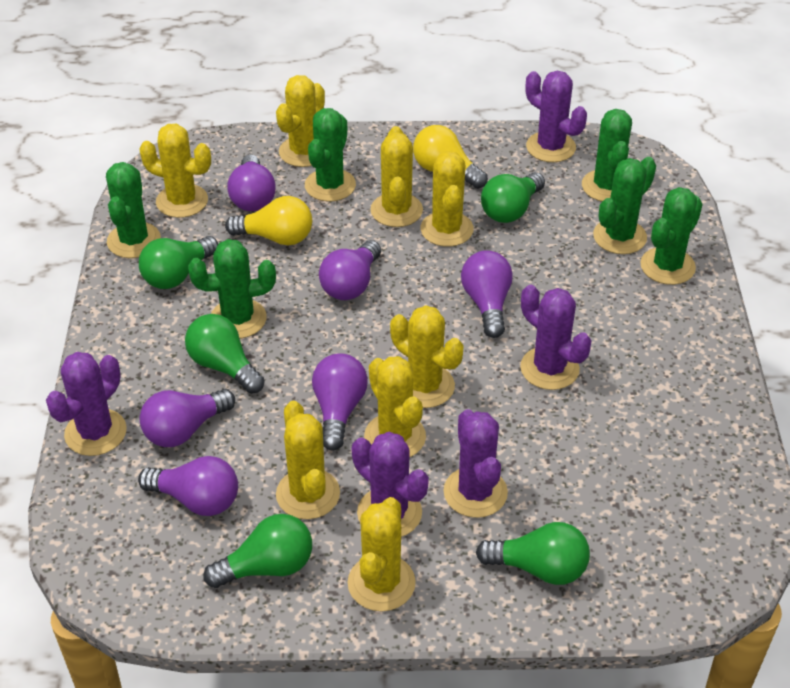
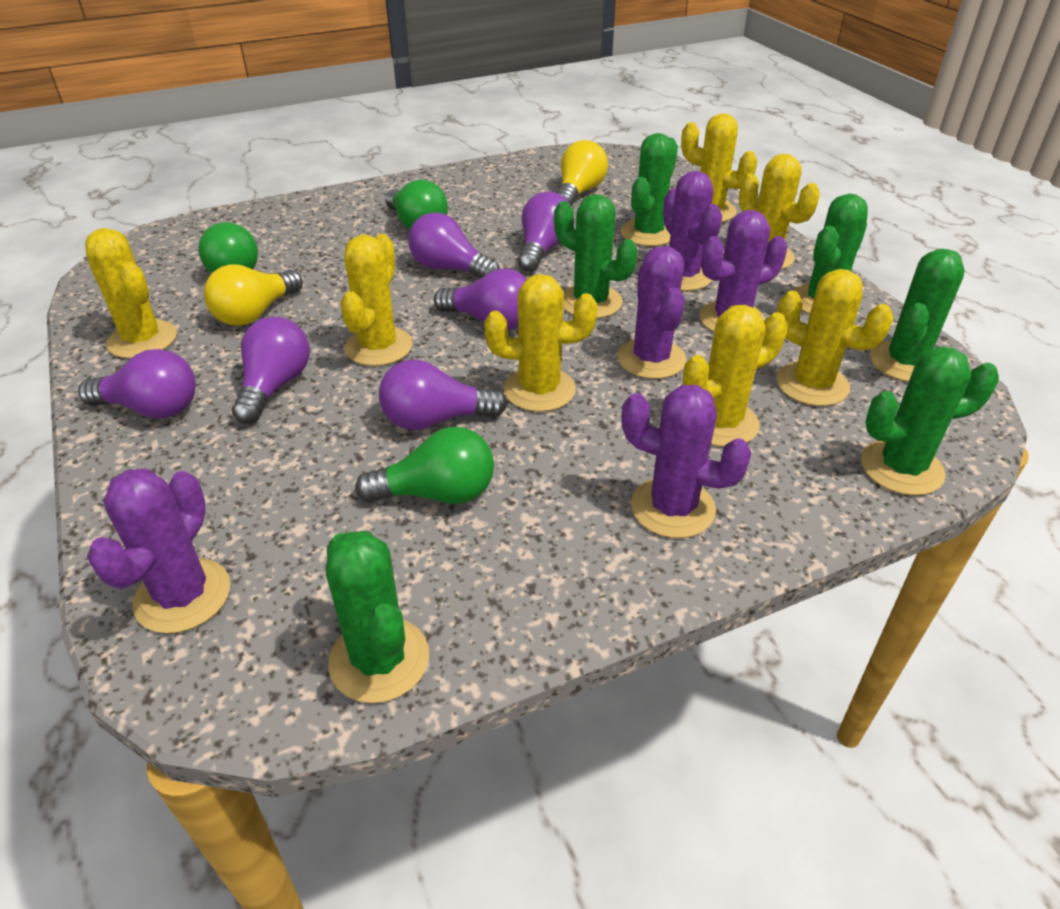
green light bulb: 5 -> 3
yellow cactus: 8 -> 7

